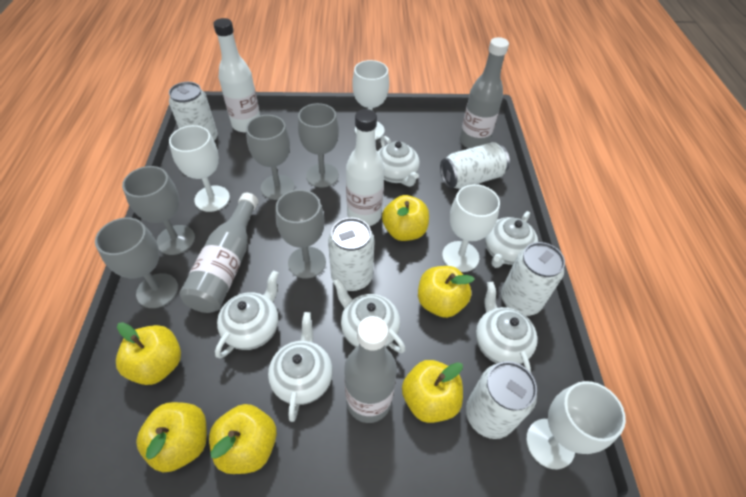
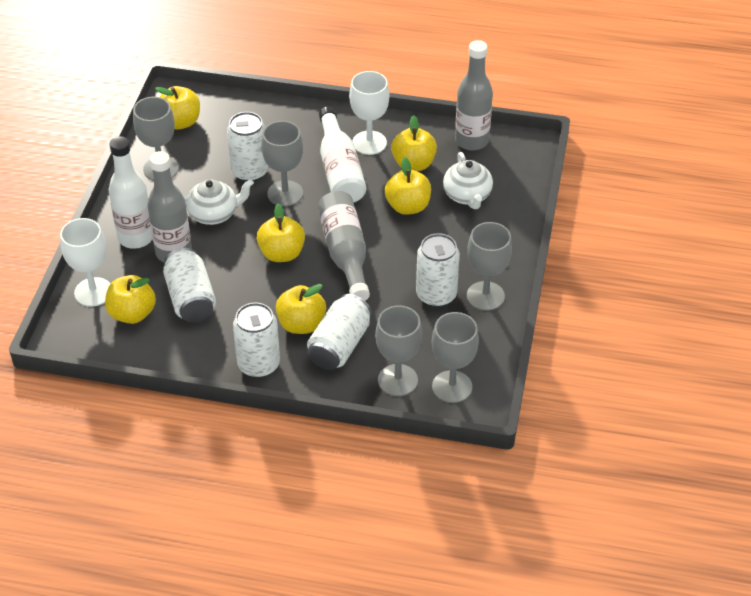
white goblet: 4 -> 2
white teapot: 6 -> 2

